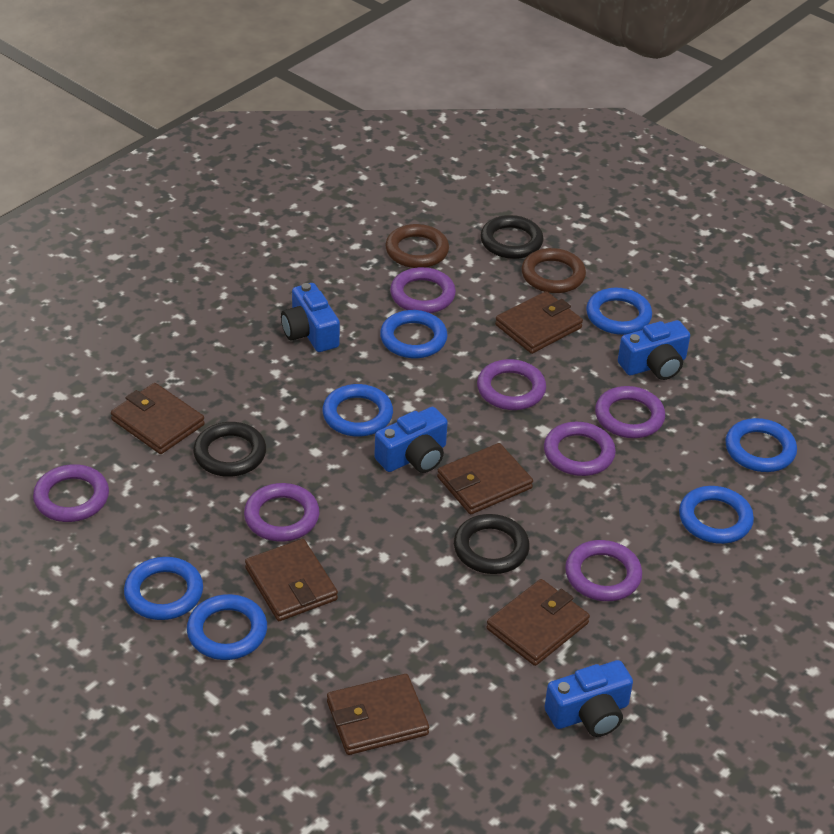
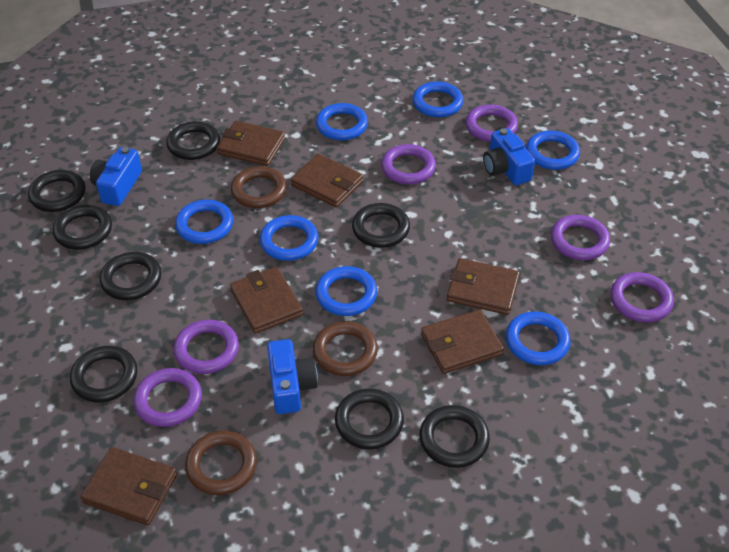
black ring: 3 -> 8
blue camera: 4 -> 3
brown ring: 2 -> 3
purple ring: 7 -> 6

